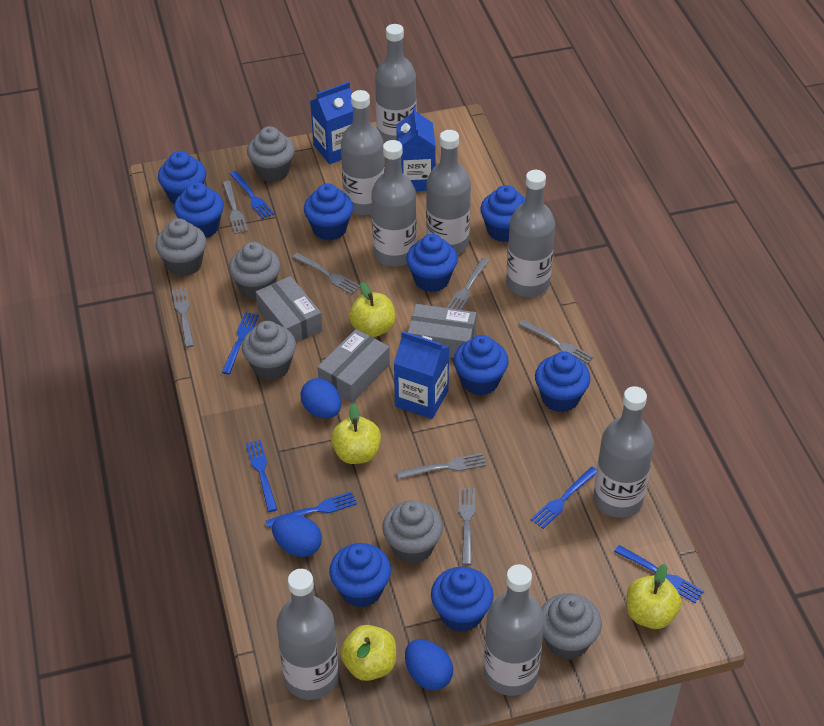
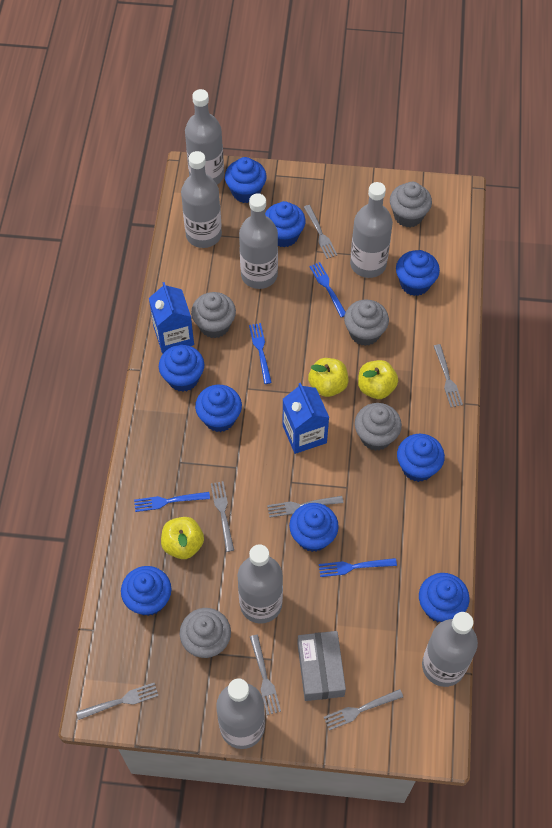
blue carton: 3 -> 2
blue egg: 3 -> 0
blue fork: 6 -> 4
grey bottle: 8 -> 7
grey box: 3 -> 1
grey cupcake: 6 -> 5
yellow apple: 4 -> 3

